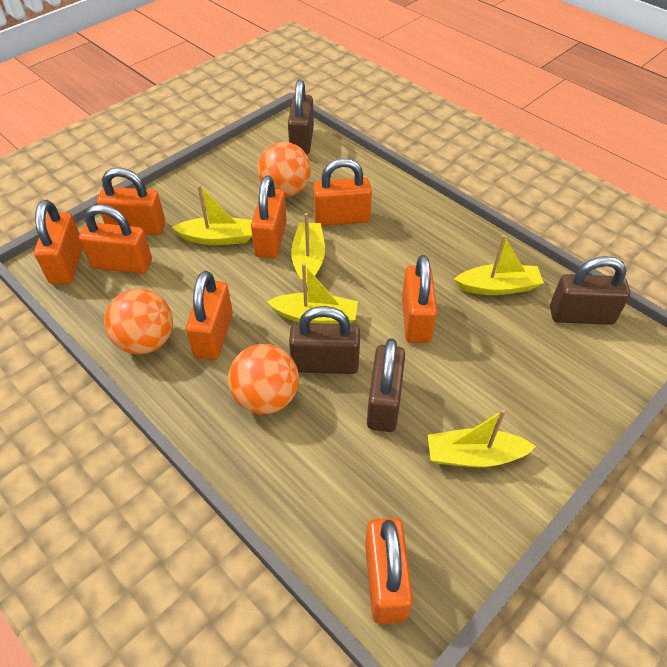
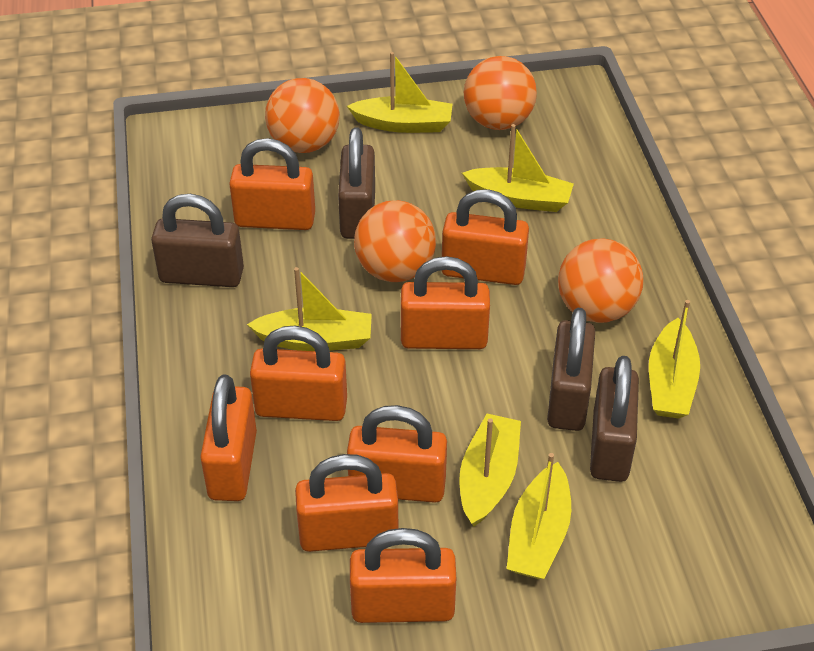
orange ball: 3 -> 4
yellow boat: 5 -> 6

